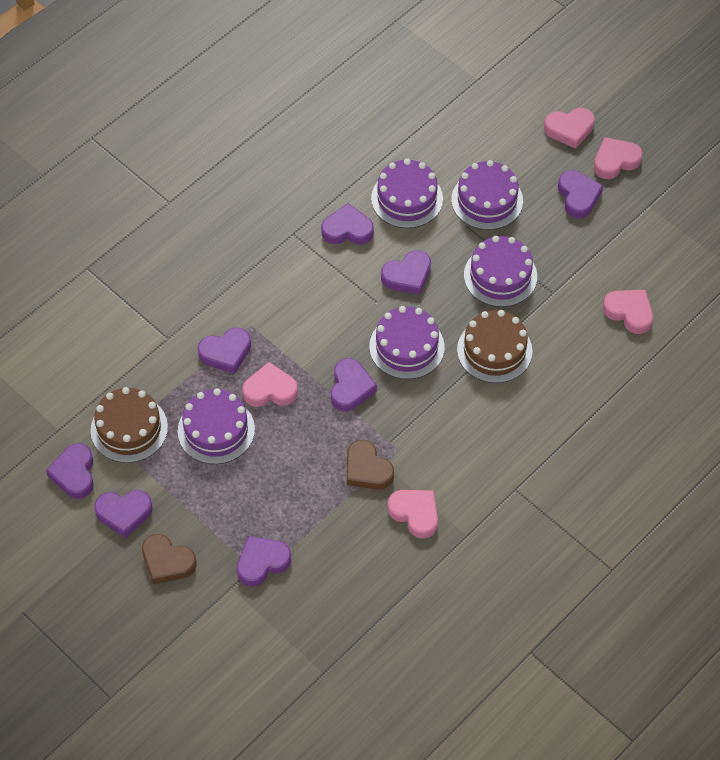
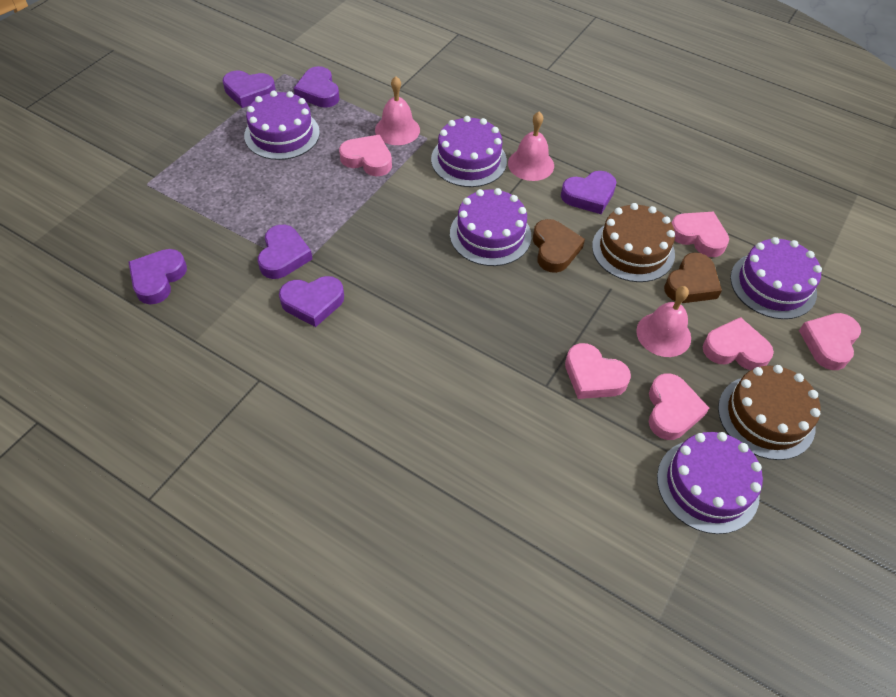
pink bell: 0 -> 3
pink heart: 5 -> 6
purple heart: 8 -> 6

